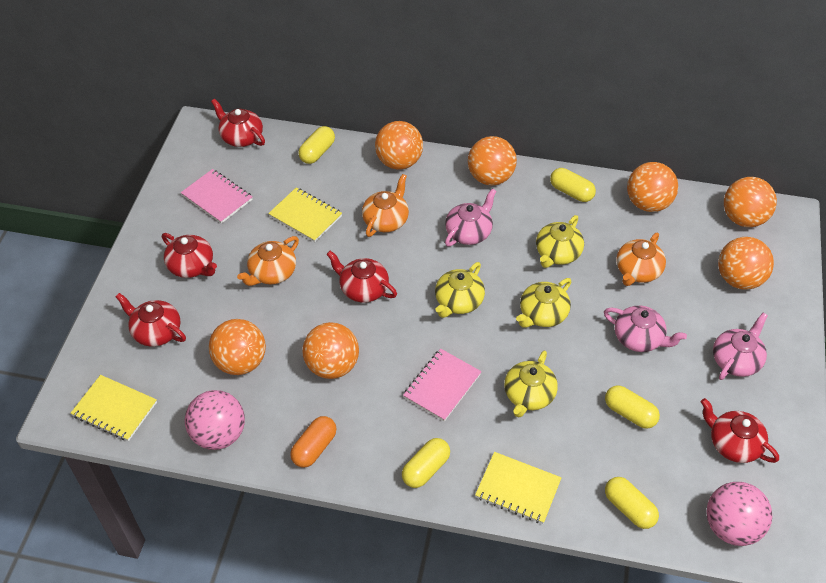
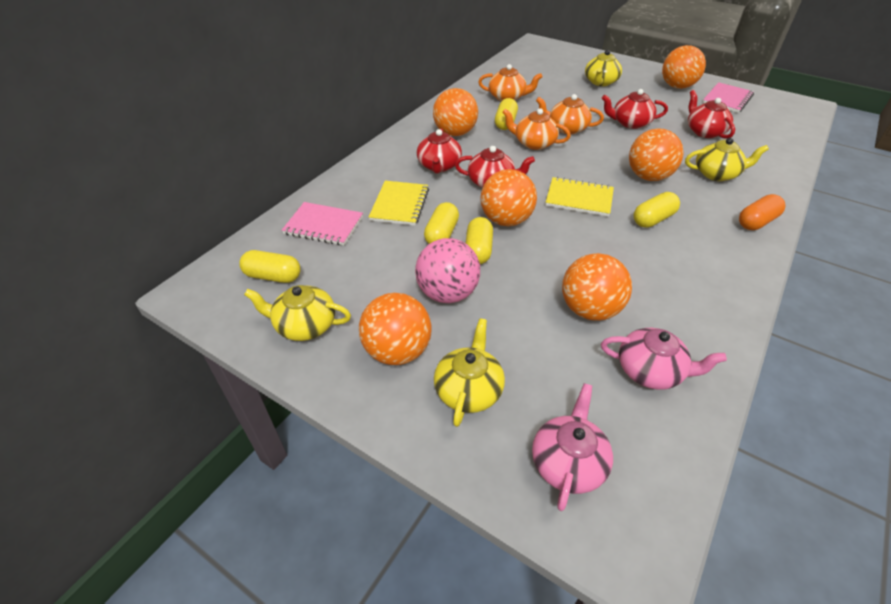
orange ball: 7 -> 6
pink ball: 2 -> 1
pink teapot: 3 -> 2
red teapot: 5 -> 4
yellow notebook: 3 -> 2

